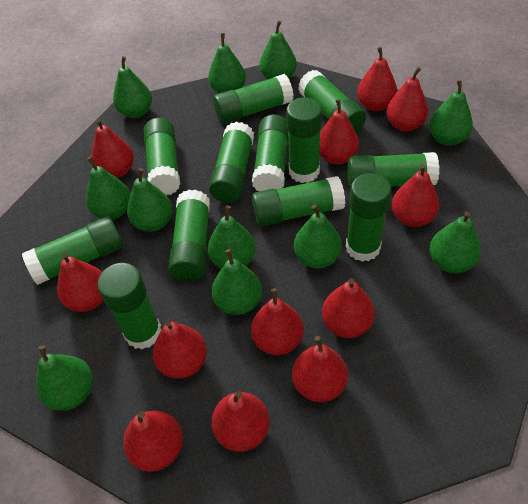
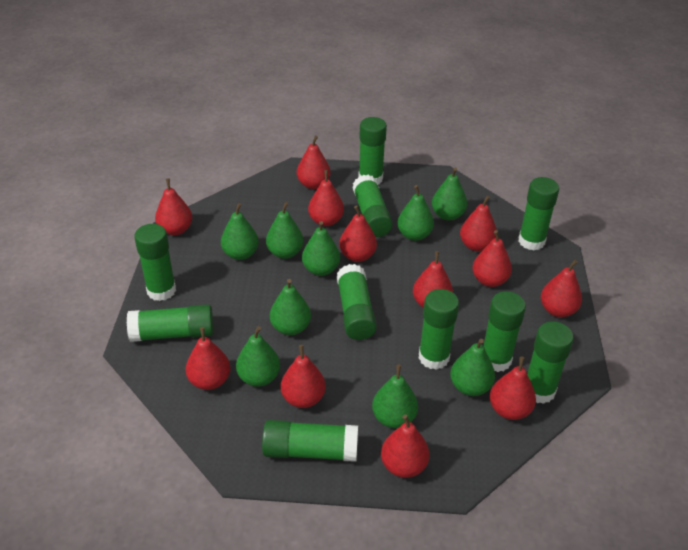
green glue stick: 12 -> 10
green pear: 11 -> 9

